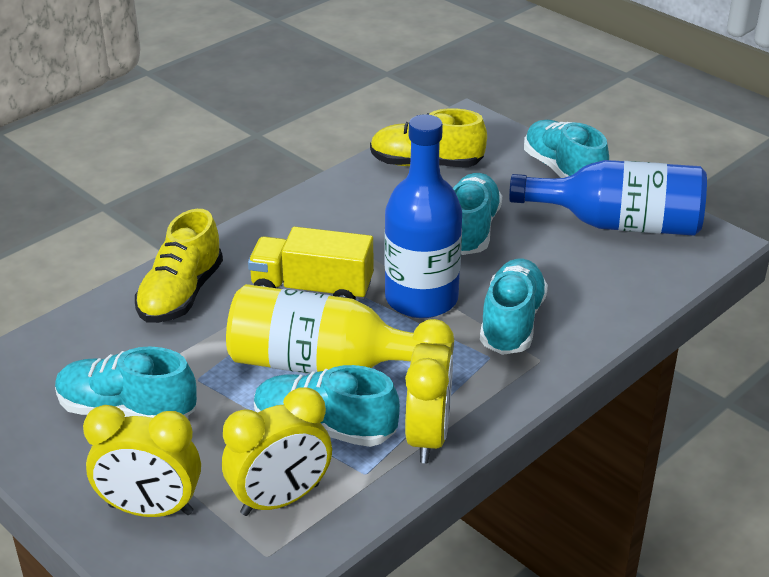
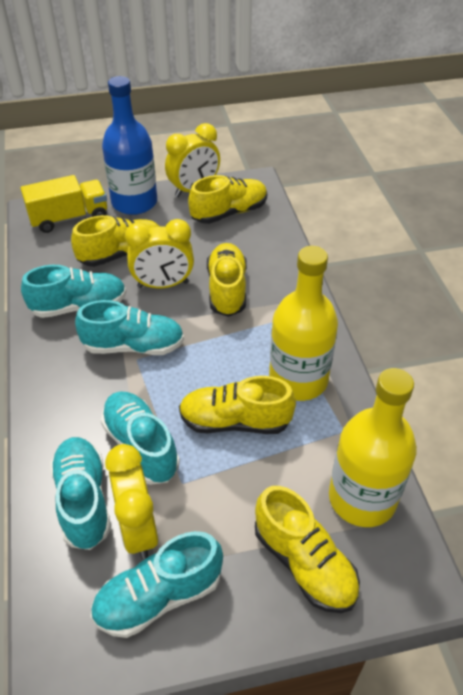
blue bottle: 2 -> 1
yellow bottle: 1 -> 2
yellow shoe: 2 -> 5

